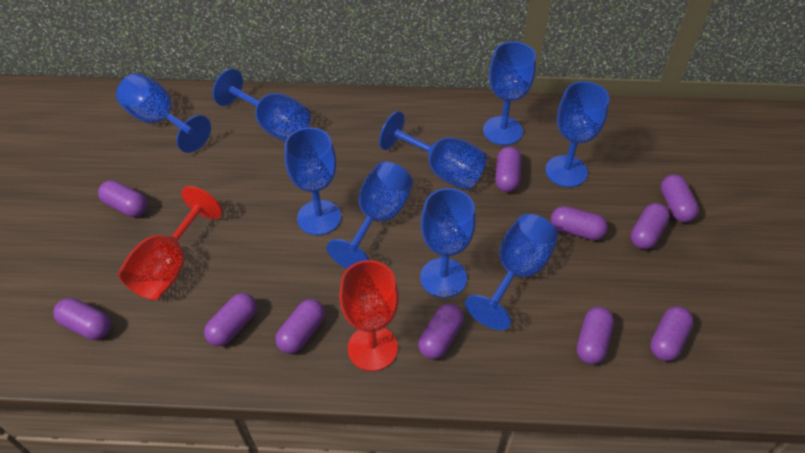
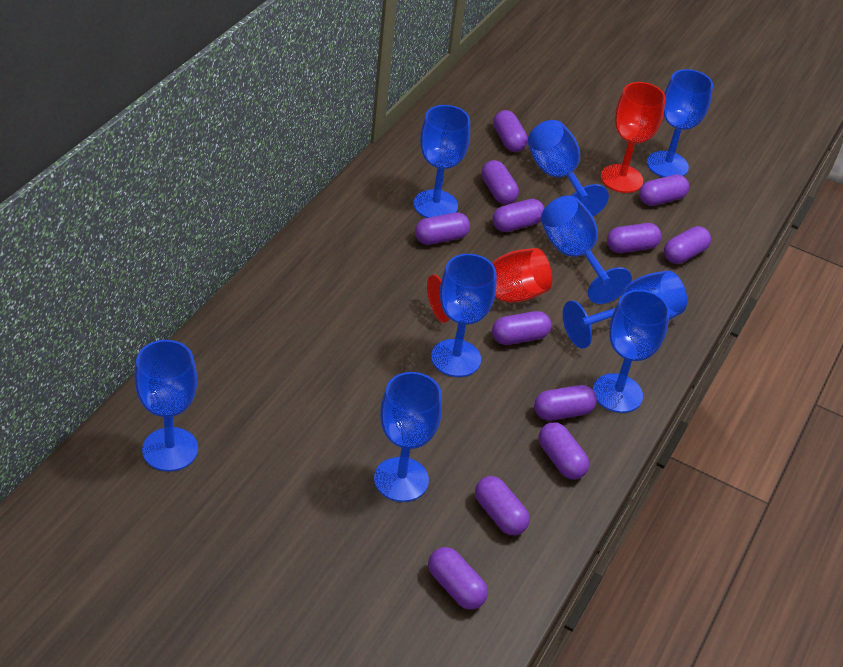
purple capsule: 11 -> 12

